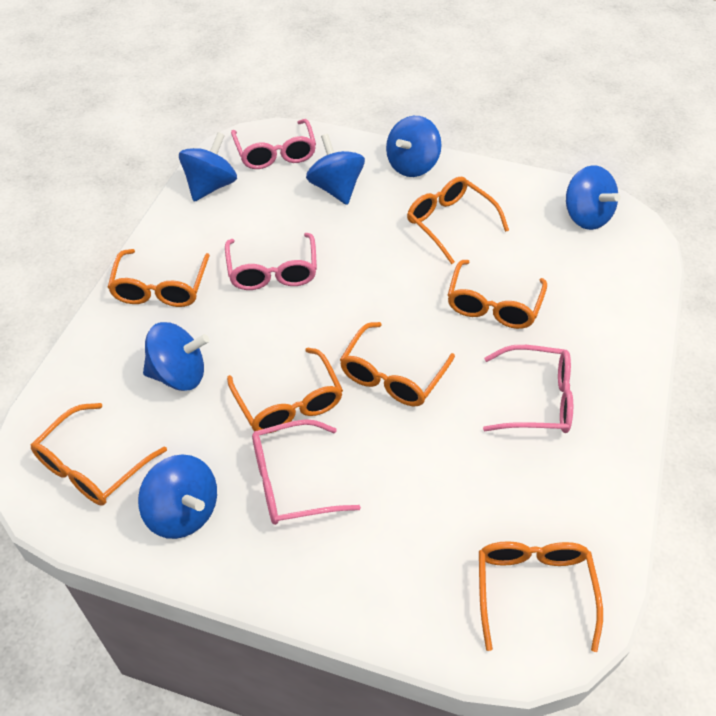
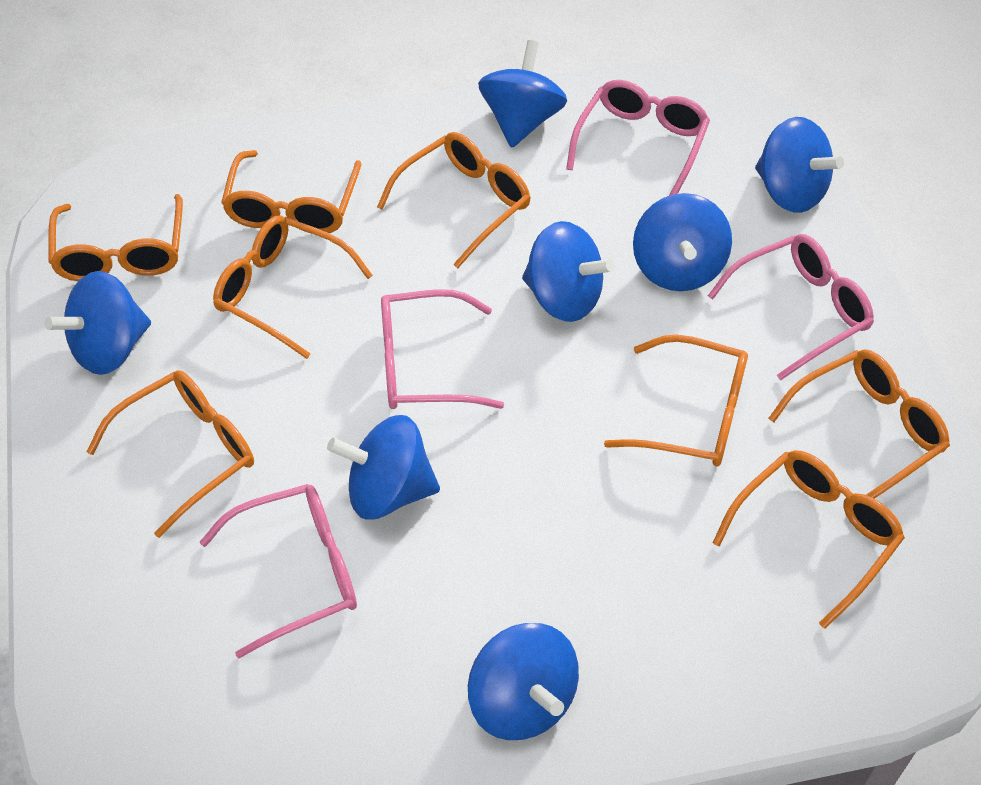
blue spinning top: 6 -> 7
orange glasses: 7 -> 8

